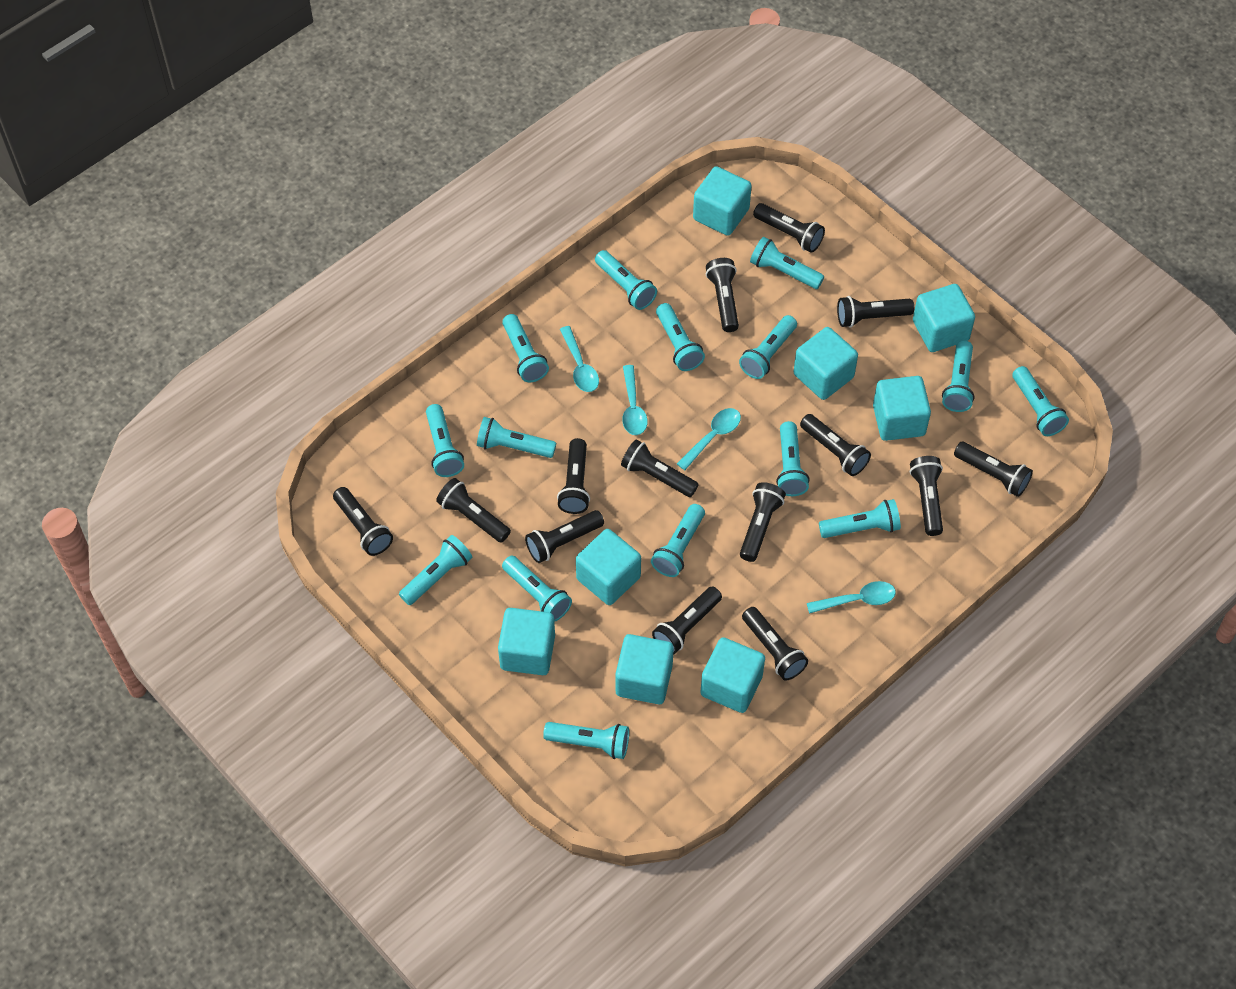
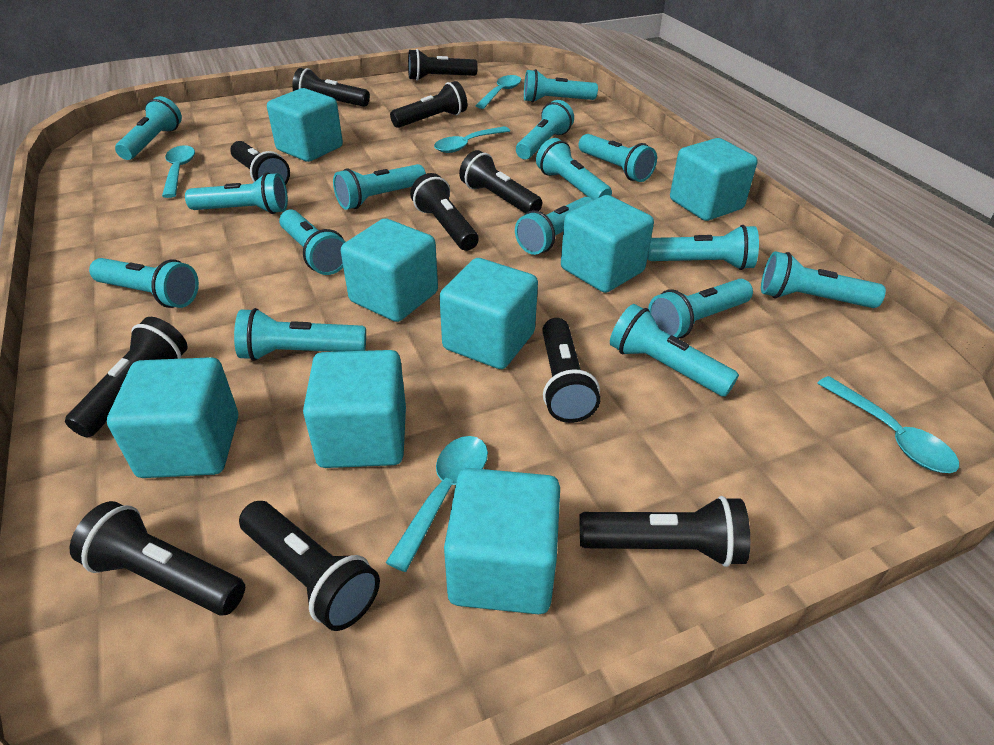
black flashlight: 14 -> 11
turquoise spoon: 4 -> 5

